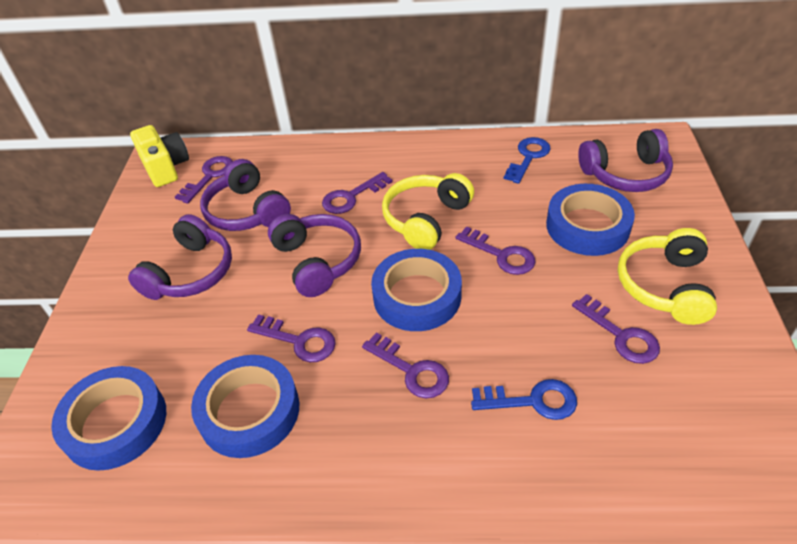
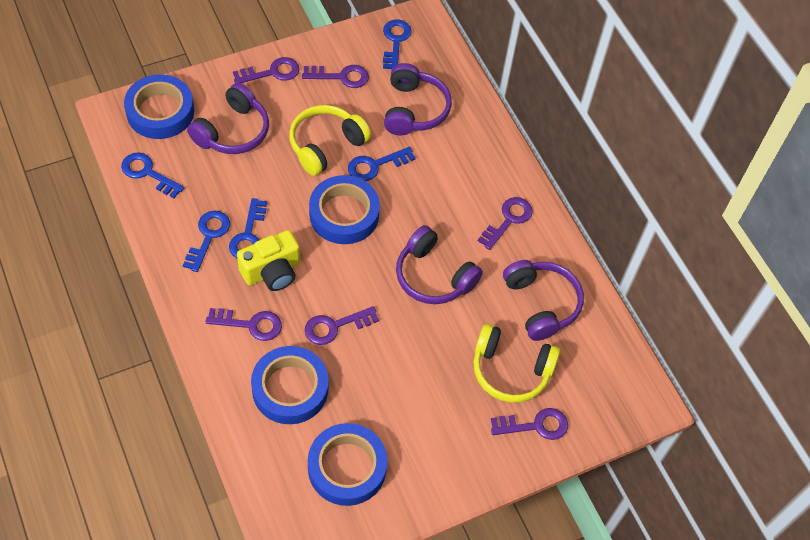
blue key: 2 -> 5

